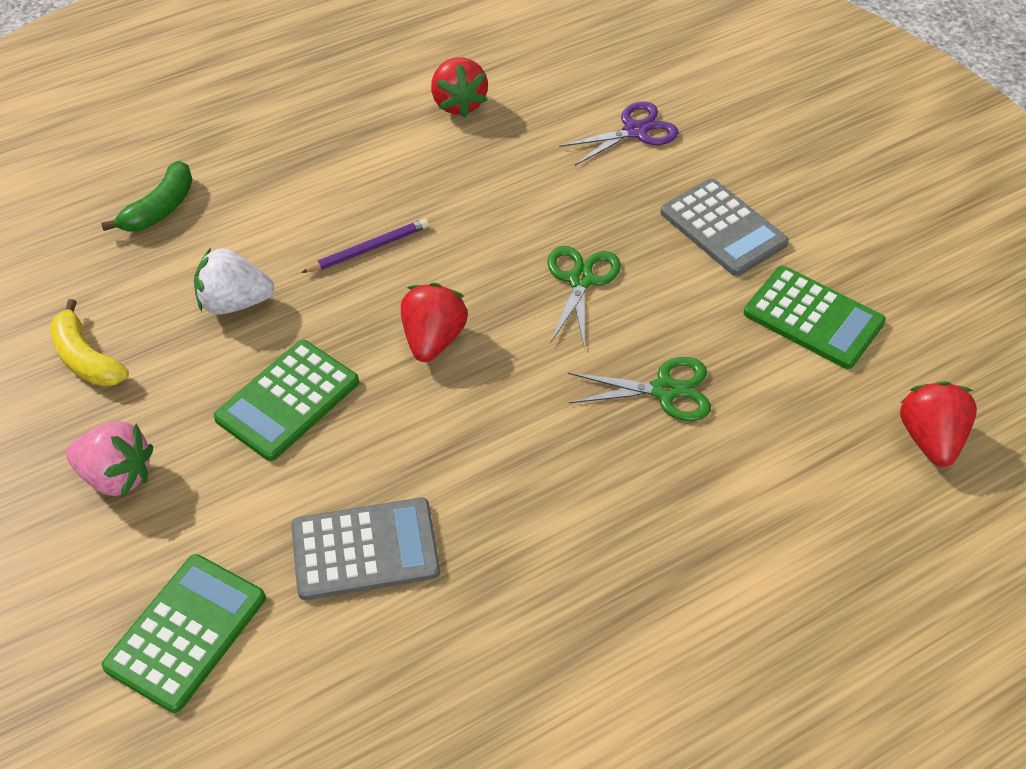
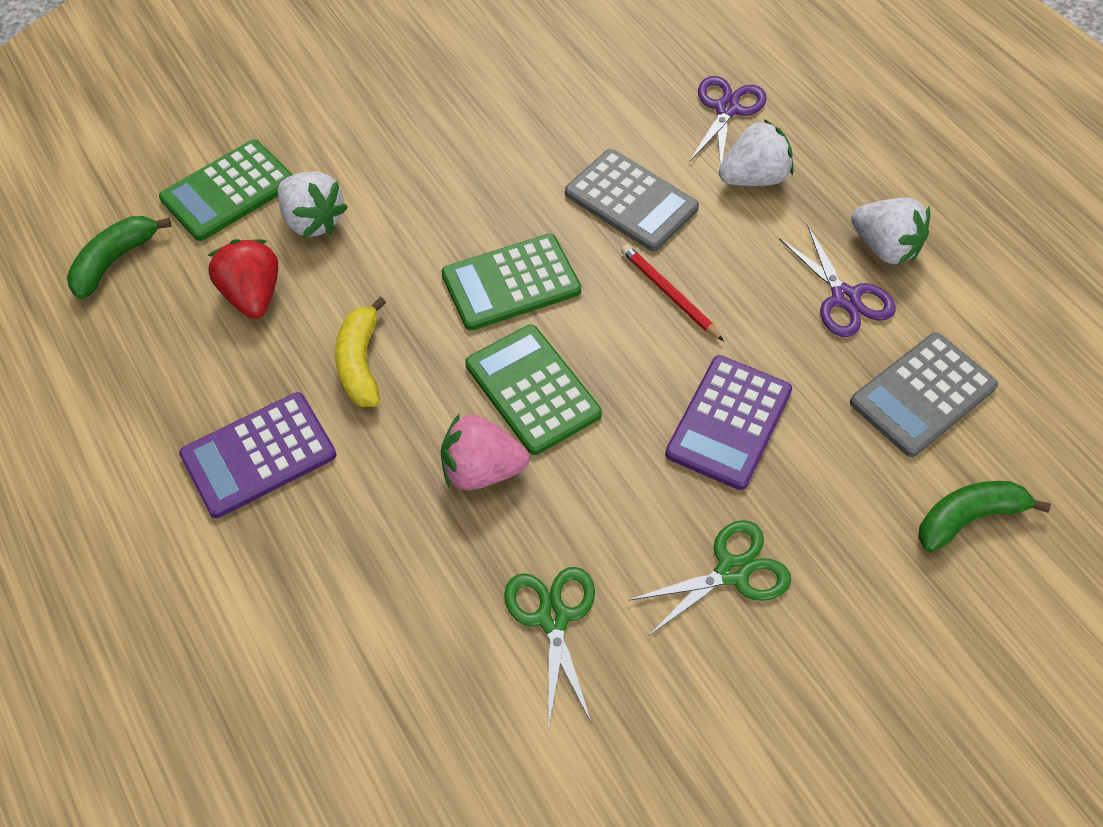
green banana: 1 -> 2
purple calculator: 0 -> 2
purple pencil: 1 -> 0
purple scissors: 1 -> 2
red pencil: 0 -> 1
red strawberry: 3 -> 1
white strawberry: 1 -> 3

